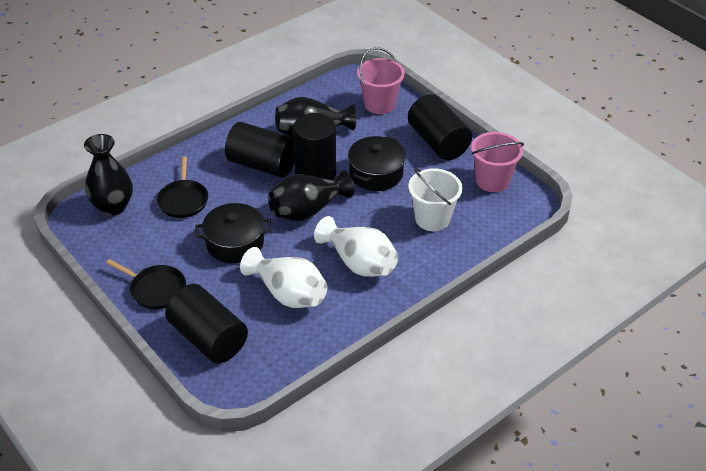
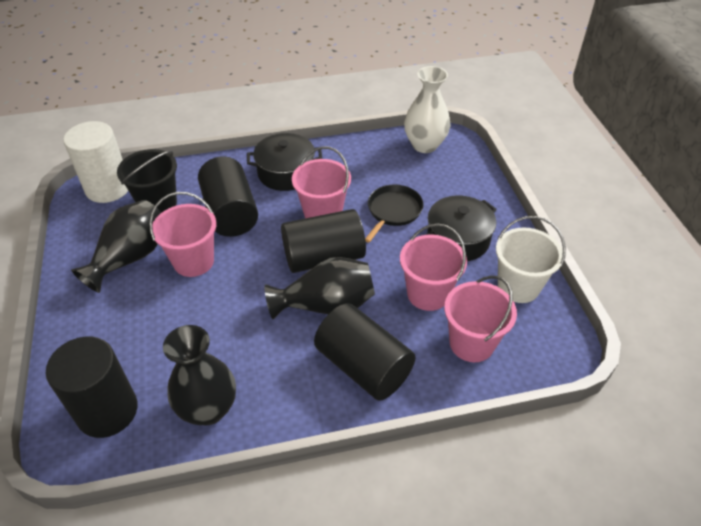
black bucket: 0 -> 1
black pan: 2 -> 1
pink bucket: 2 -> 4
white cylinder: 0 -> 1
white vase: 2 -> 1

